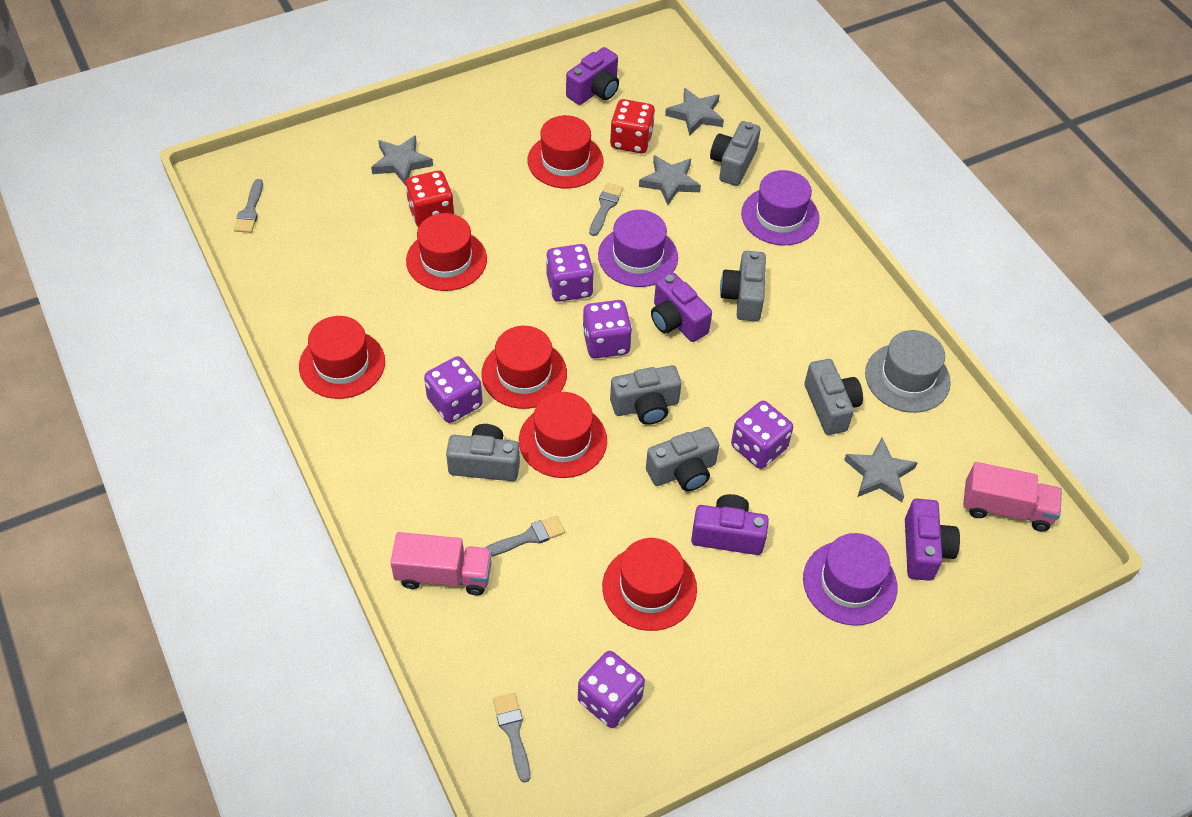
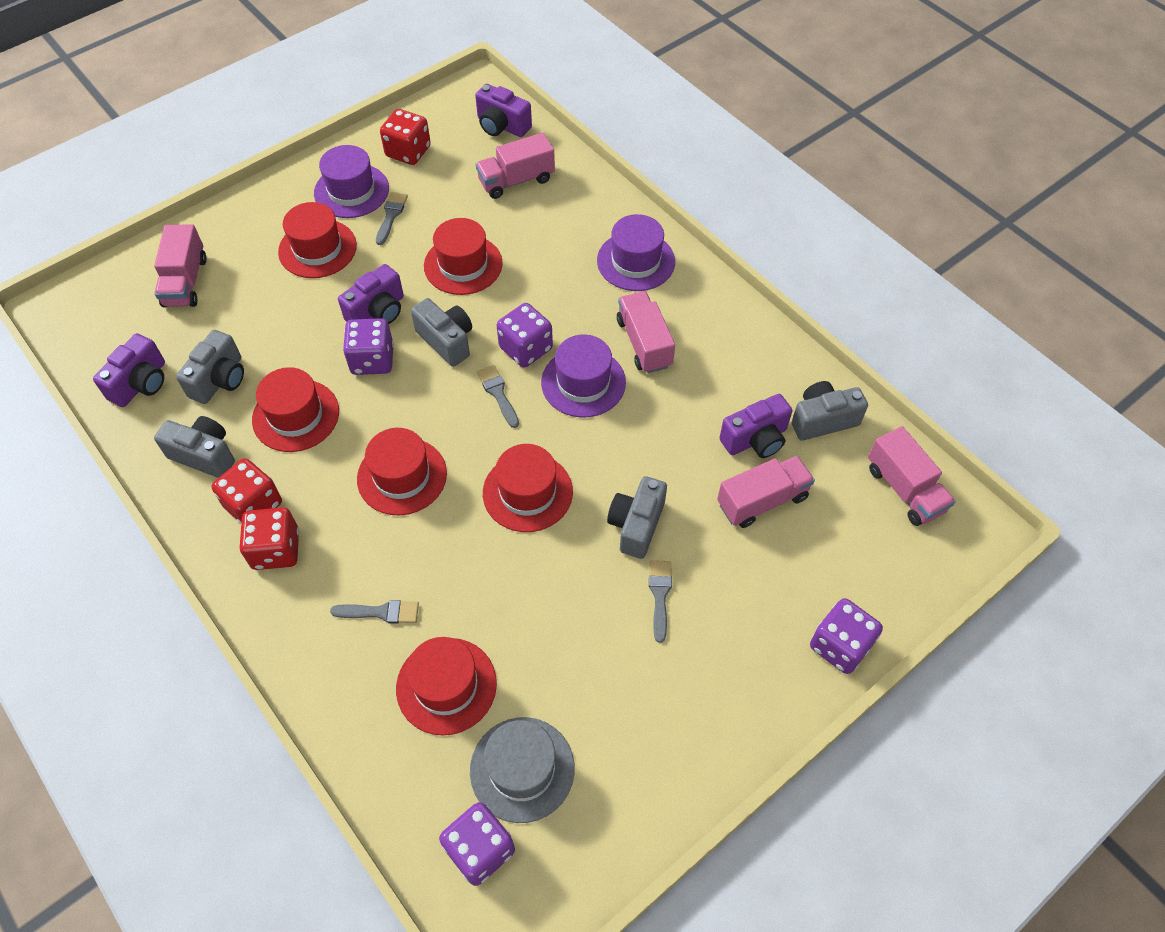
grey camera: 6 -> 5
grey star: 4 -> 0
pink truck: 2 -> 5
purple dice: 5 -> 4
red dice: 2 -> 3

